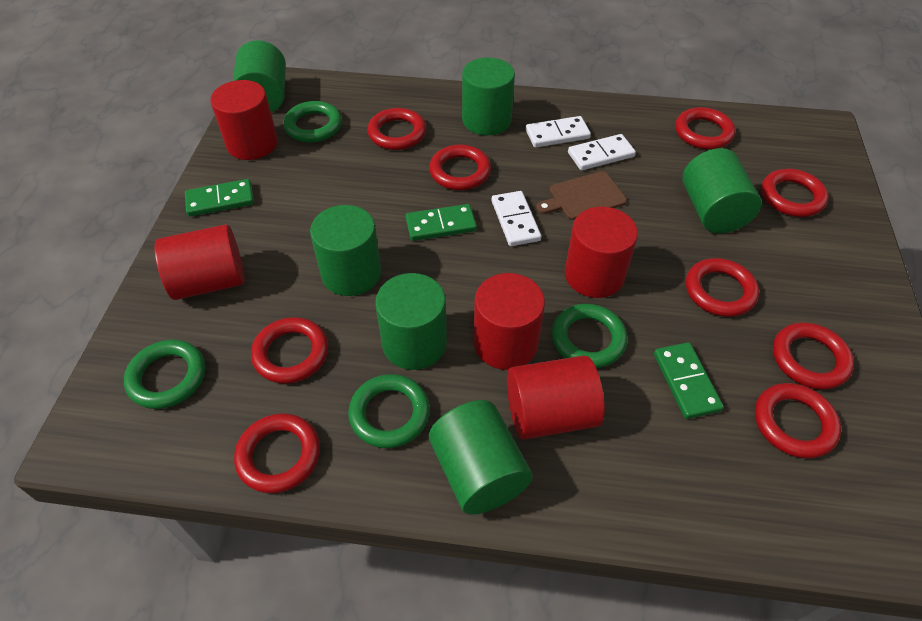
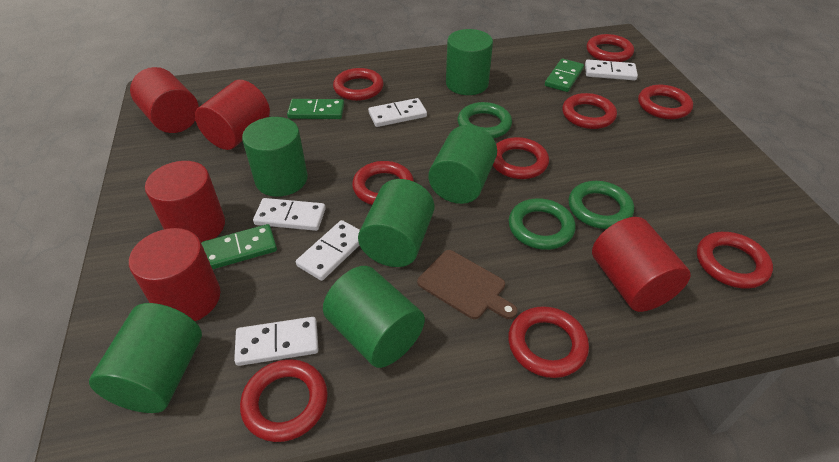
green ring: 4 -> 3
white domino: 3 -> 5

